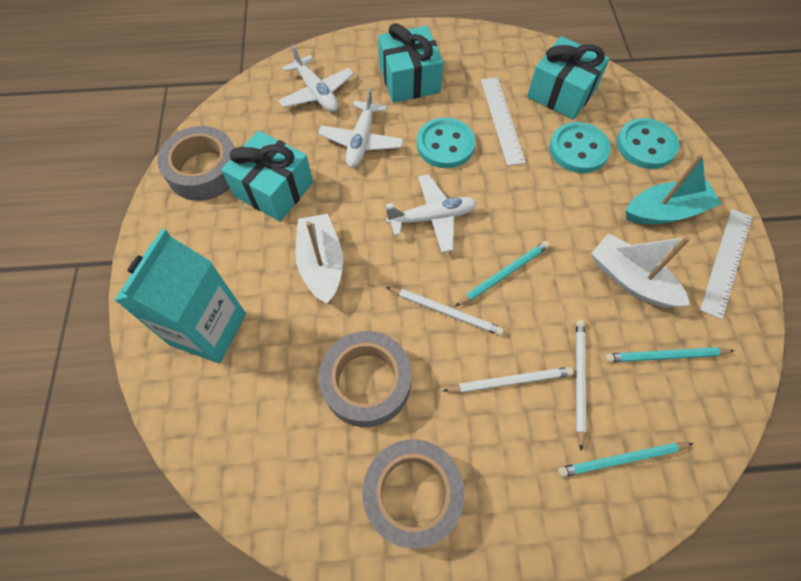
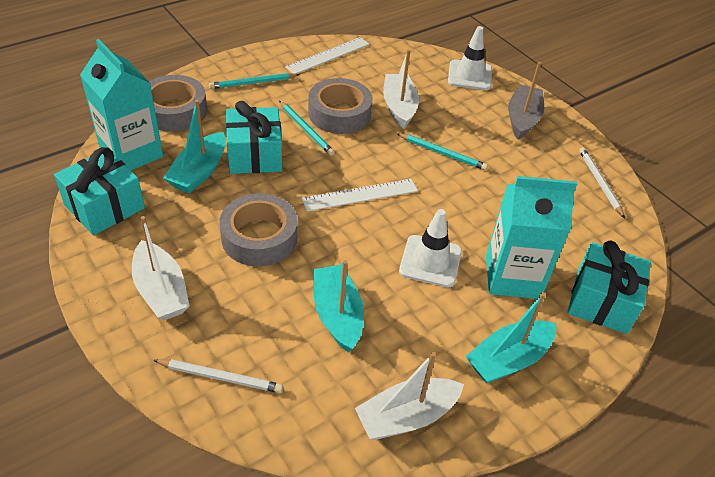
grey boat: 0 -> 1
turquoise boat: 1 -> 3
turquoise button: 3 -> 0
turquoise carton: 1 -> 2
white boat: 2 -> 3
white pencil: 3 -> 2
white plane: 3 -> 0
white traffic cone: 0 -> 2

